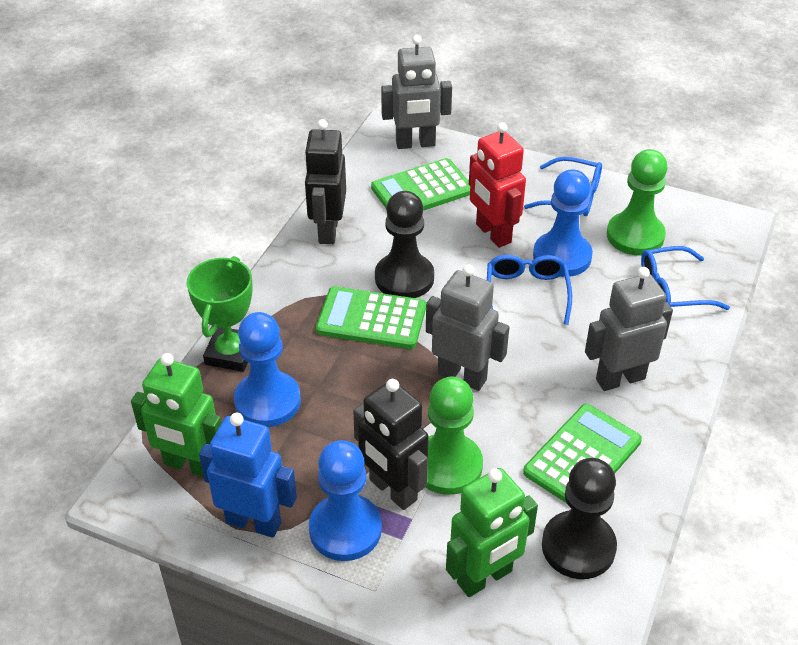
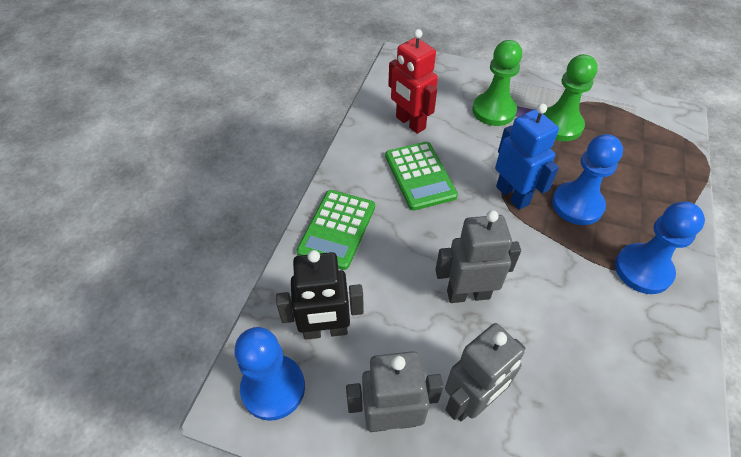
black pawn: 2 -> 0
black robot: 2 -> 1
blue glasses: 3 -> 0
green calculator: 3 -> 2
green robot: 2 -> 0
green trophy: 1 -> 0

